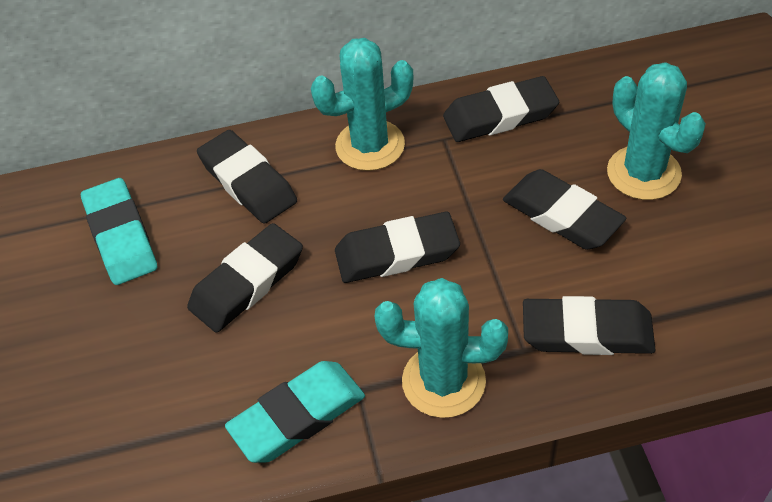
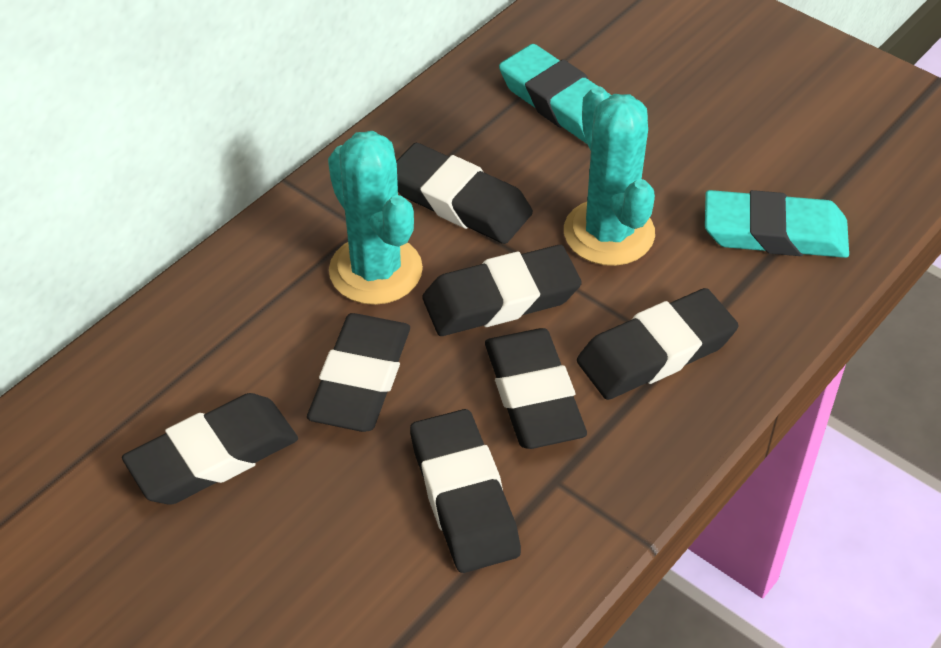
black eraser: 6 -> 7
turquoise cactus: 3 -> 2

